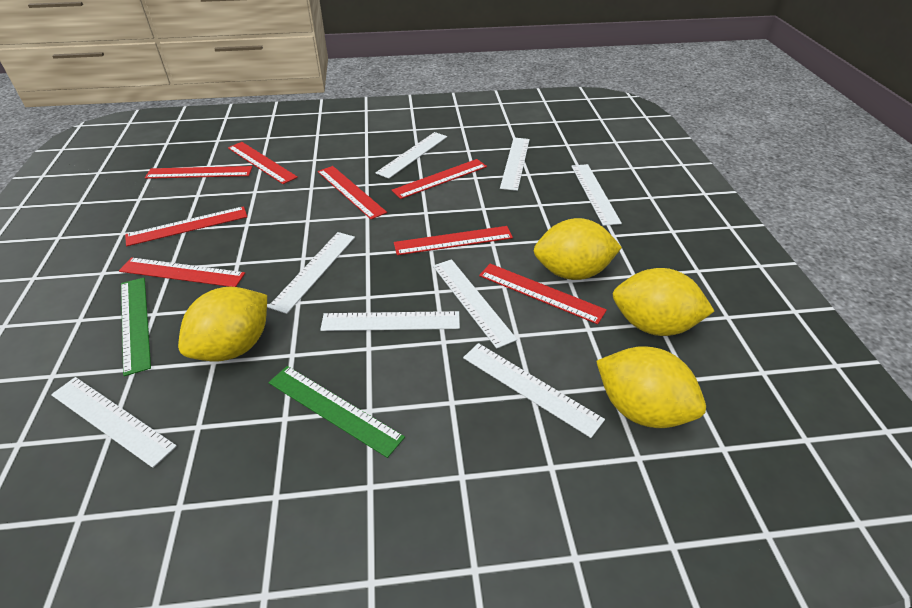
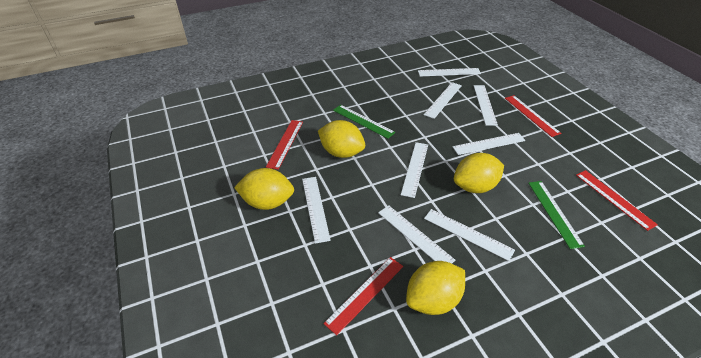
red ruler: 8 -> 4

